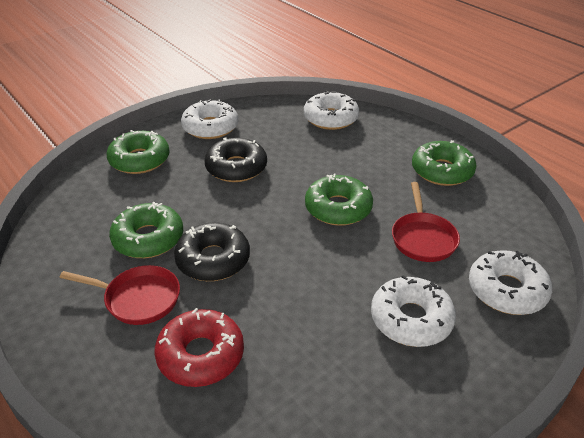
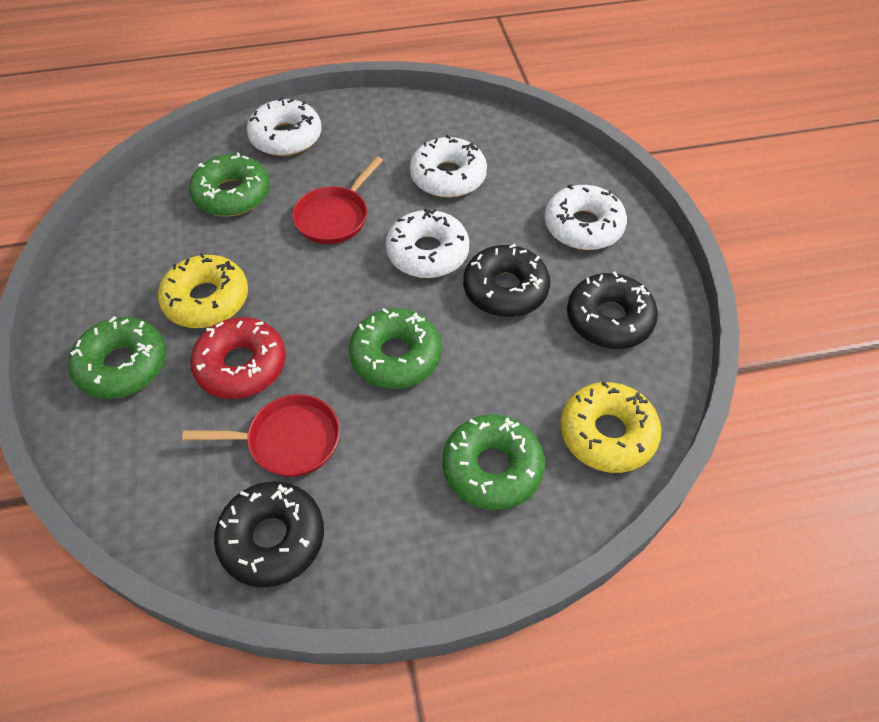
black donut: 2 -> 3
yellow donut: 0 -> 2

